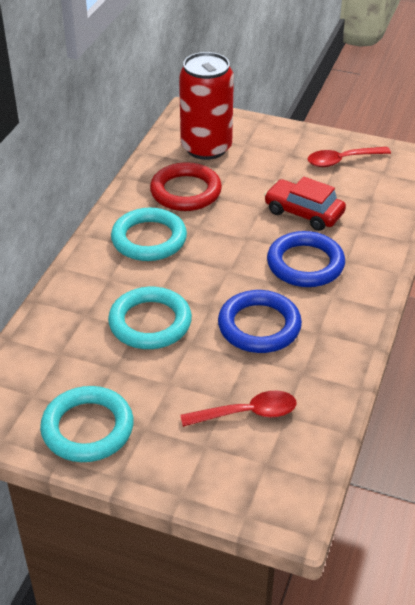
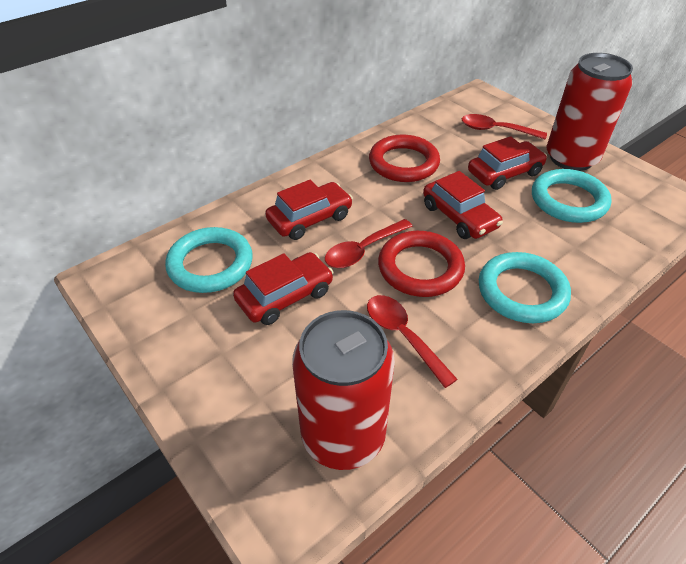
blue ring: 2 -> 0
red can: 1 -> 2
red car: 1 -> 4
red ring: 1 -> 2
red spoon: 2 -> 3

